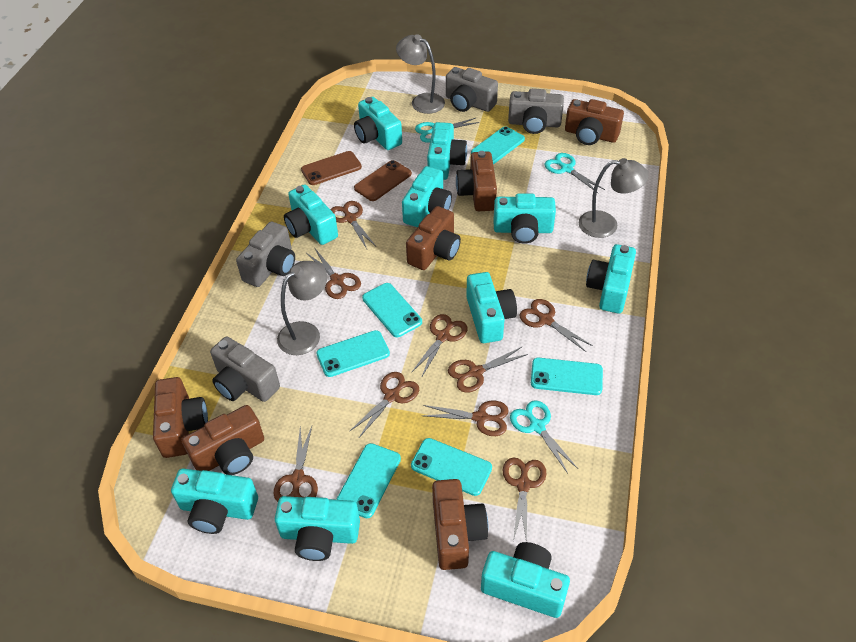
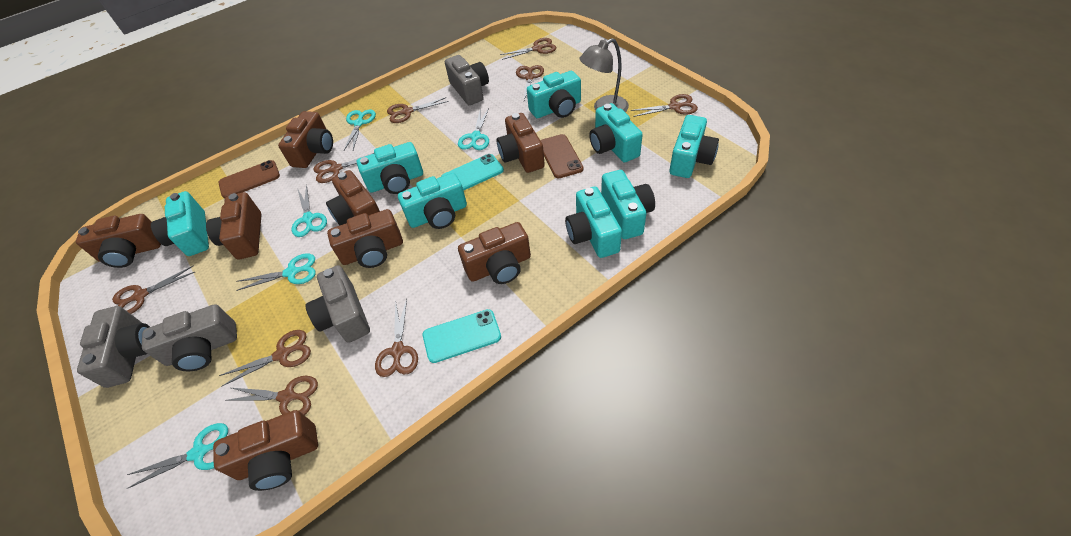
brown camera: 6 -> 8
grey lamp: 3 -> 1
turquoise camera: 10 -> 8
turquoise phone: 6 -> 2
turquoise scissors: 3 -> 5

